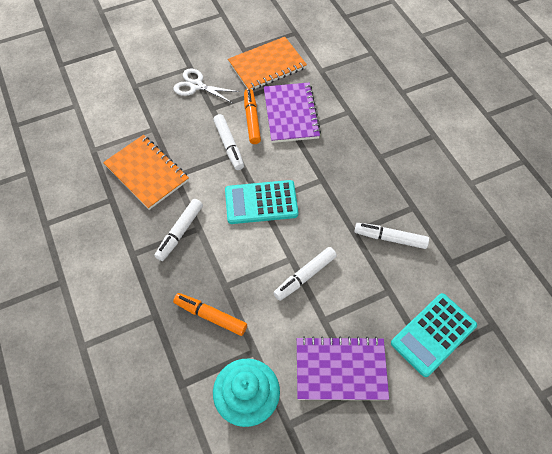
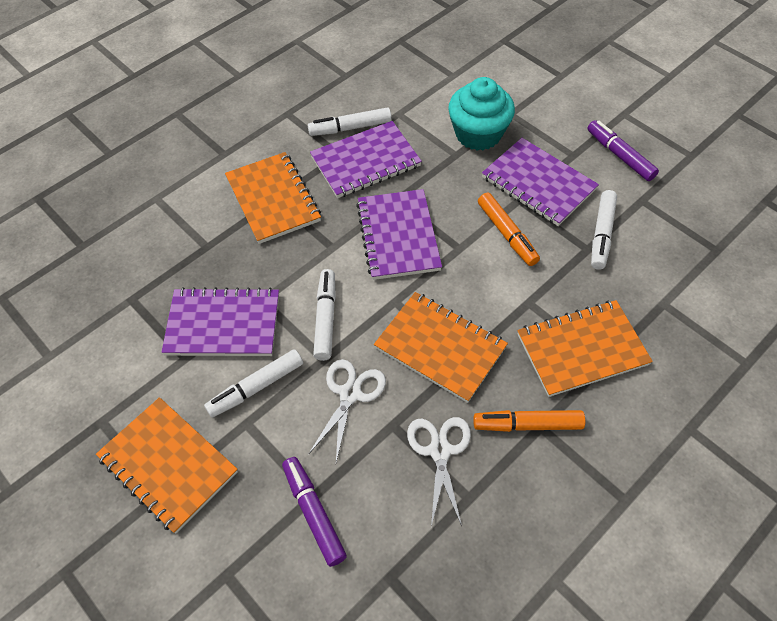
orange notebook: 2 -> 4
purple marker: 0 -> 2
purple notebook: 2 -> 4
turquoise calculator: 2 -> 0
white scissors: 1 -> 2

